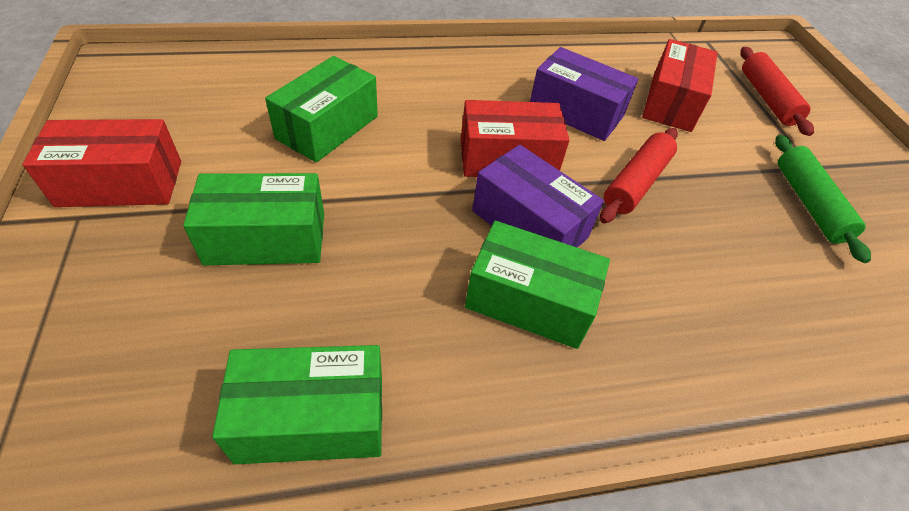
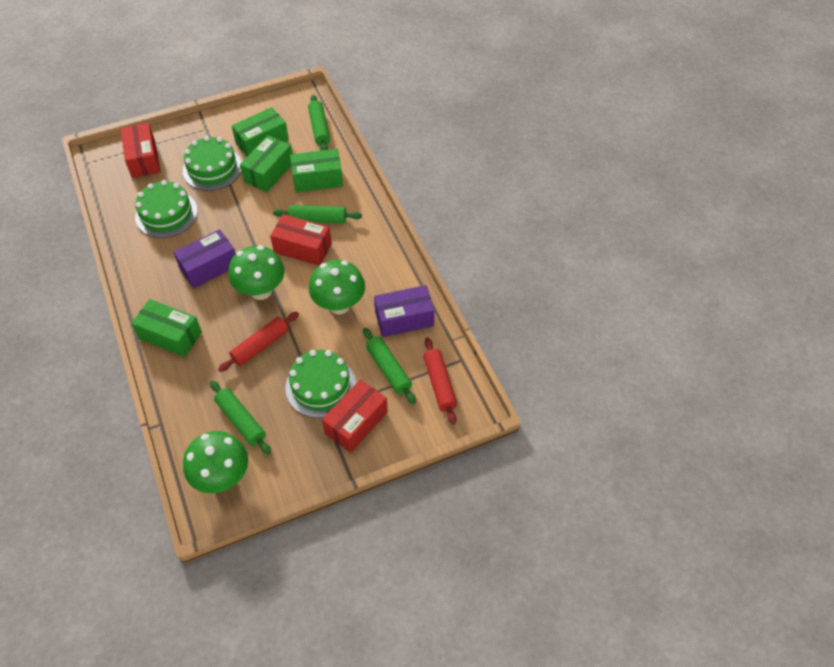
green cake: 0 -> 3
green mushroom: 0 -> 3
green rolling pin: 1 -> 4

